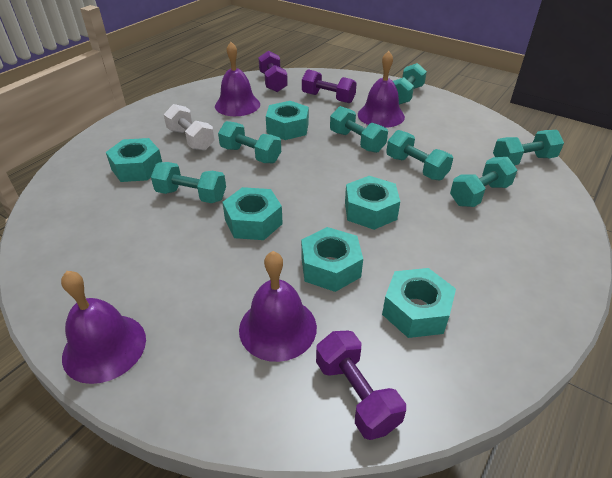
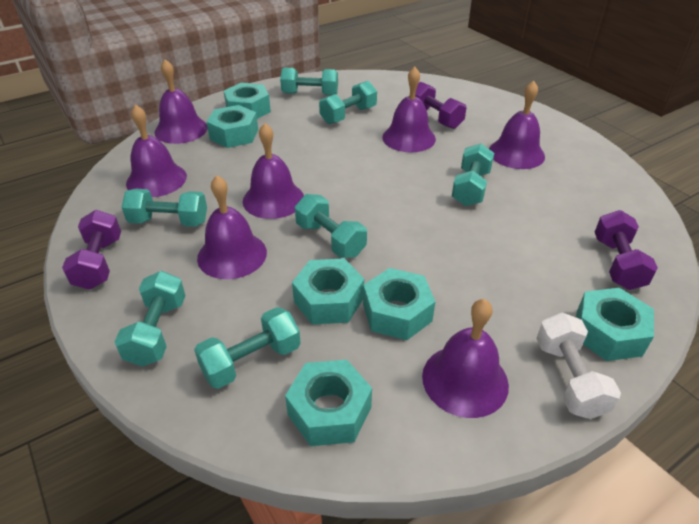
purple bell: 4 -> 7

